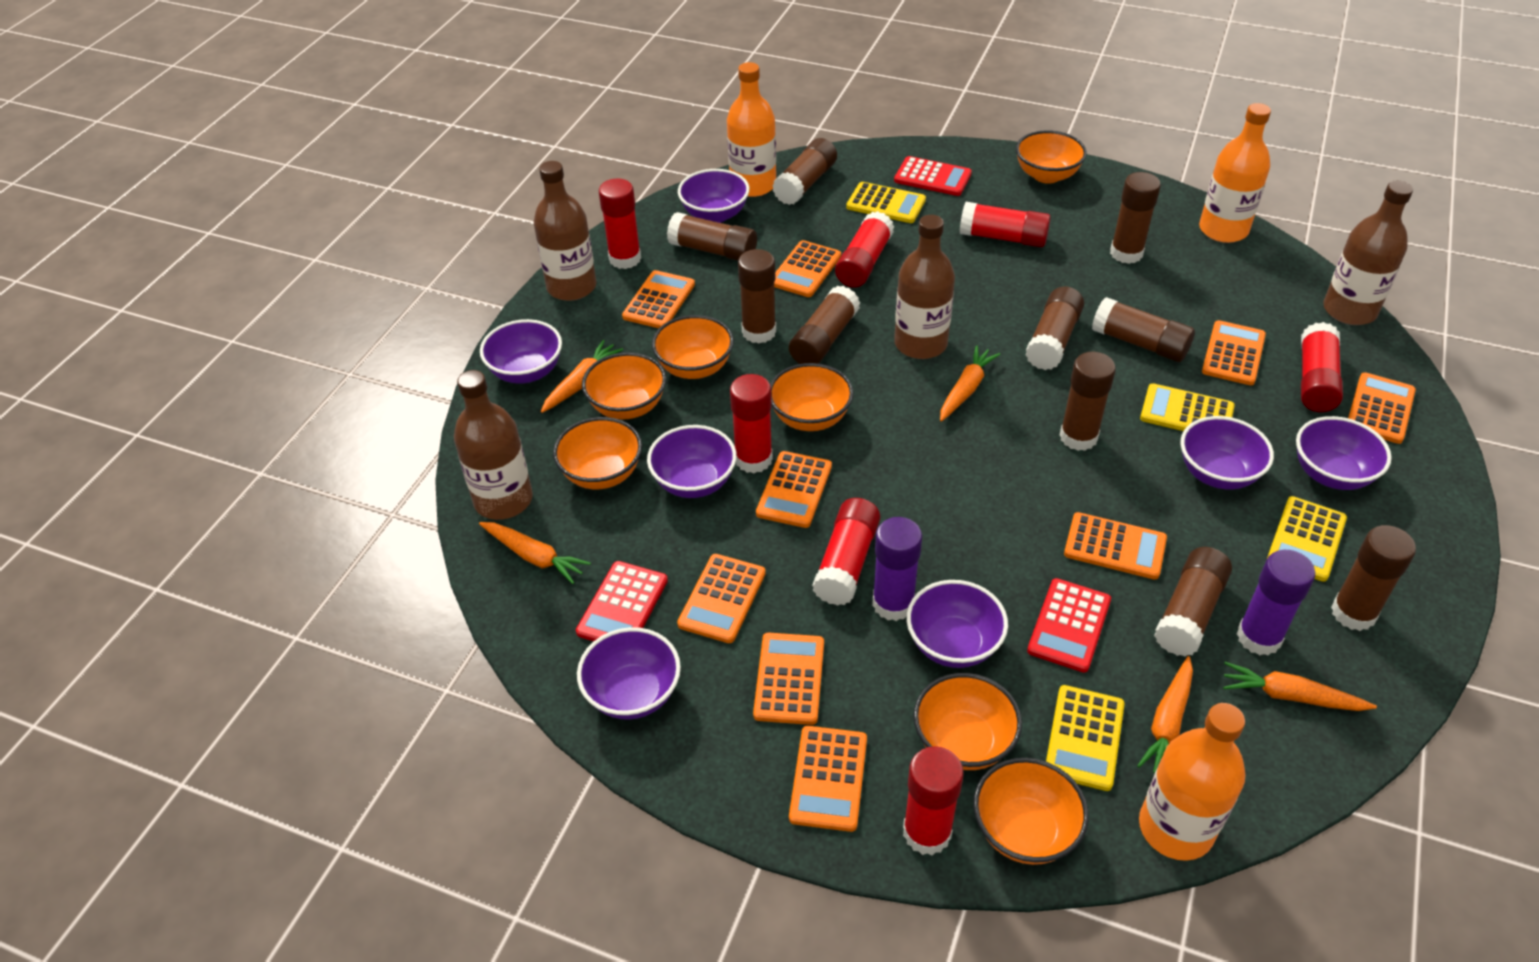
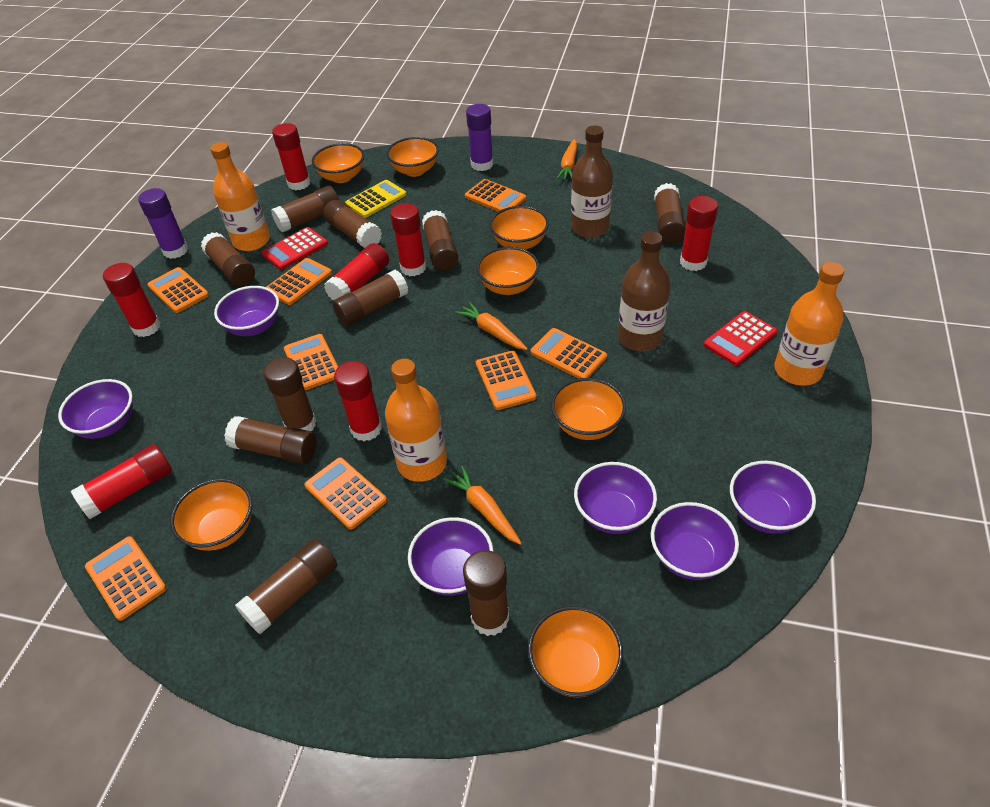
brown bottle: 4 -> 2
orange calculator: 9 -> 8
orange carrot: 5 -> 3
purple bowl: 7 -> 6
red calculator: 3 -> 2
yellow calculator: 4 -> 1

